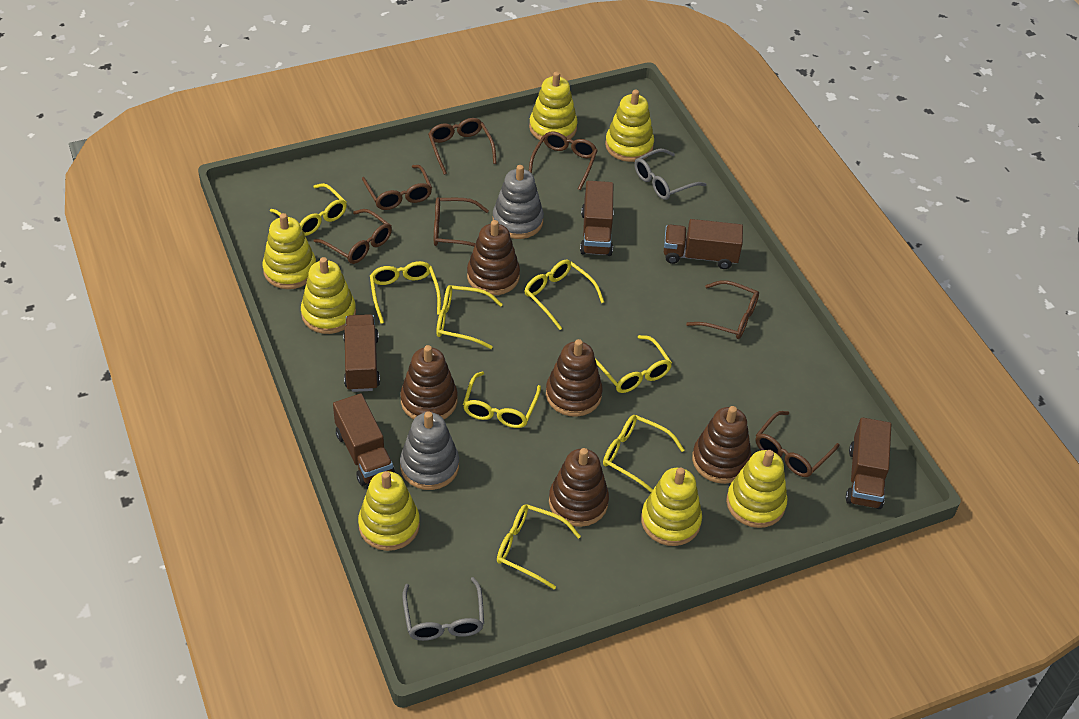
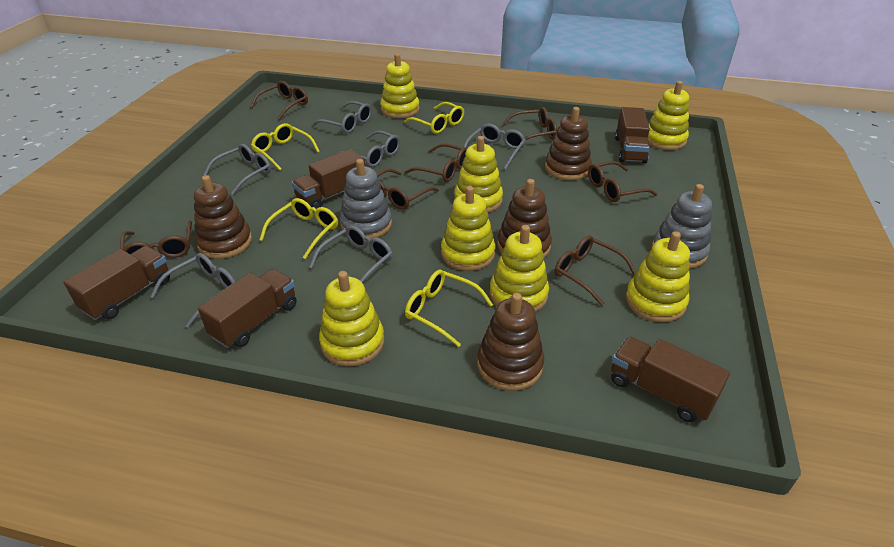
brown stacking toy: 5 -> 4
grey glasses: 2 -> 6
yellow glasses: 8 -> 4

